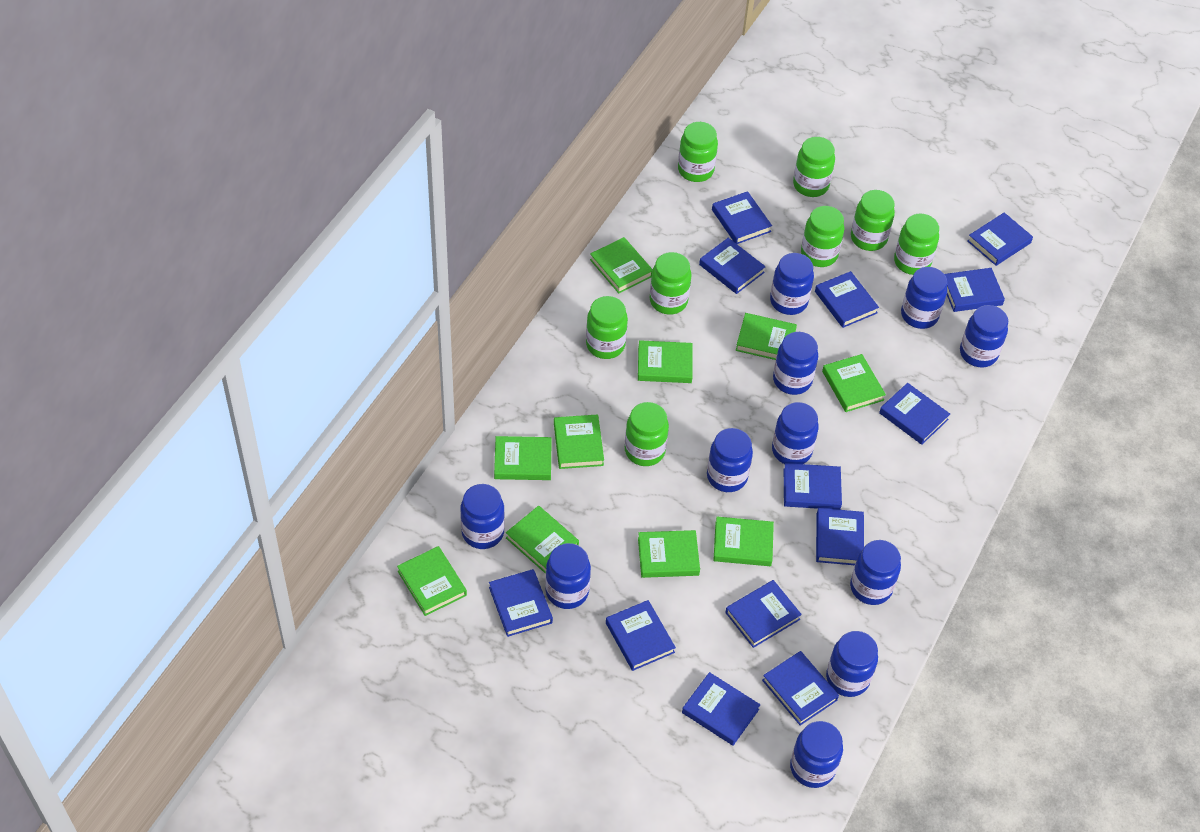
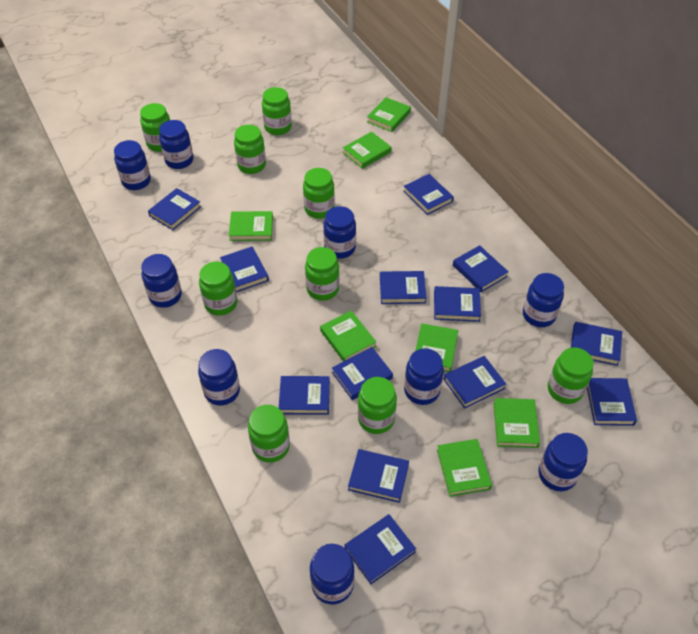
blue jar: 11 -> 9
green book: 10 -> 7
green jar: 8 -> 9

